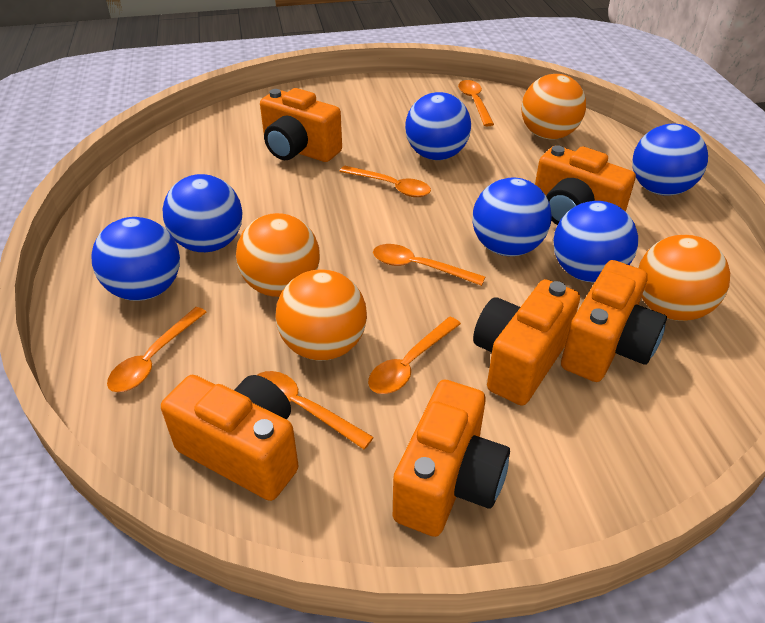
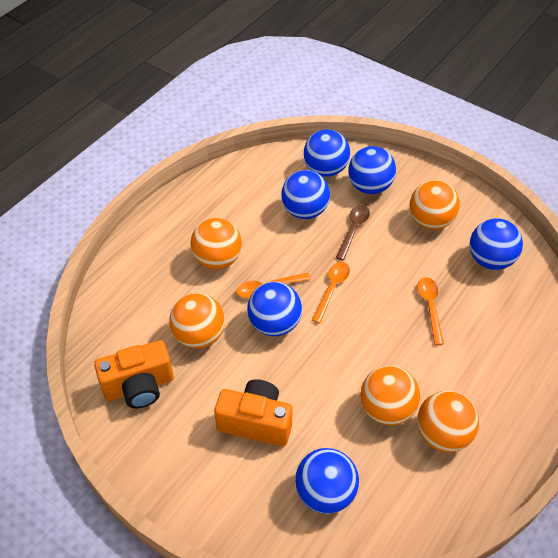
brown spoon: 0 -> 1
orange ball: 4 -> 5
orange camera: 6 -> 2
orange spoon: 6 -> 3

